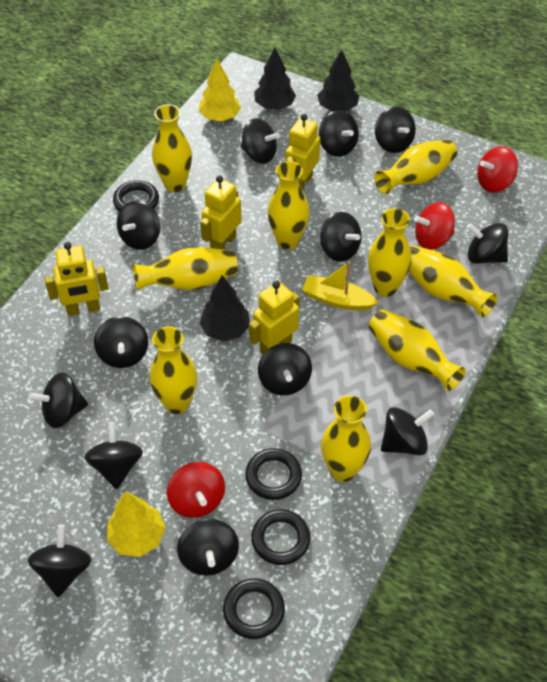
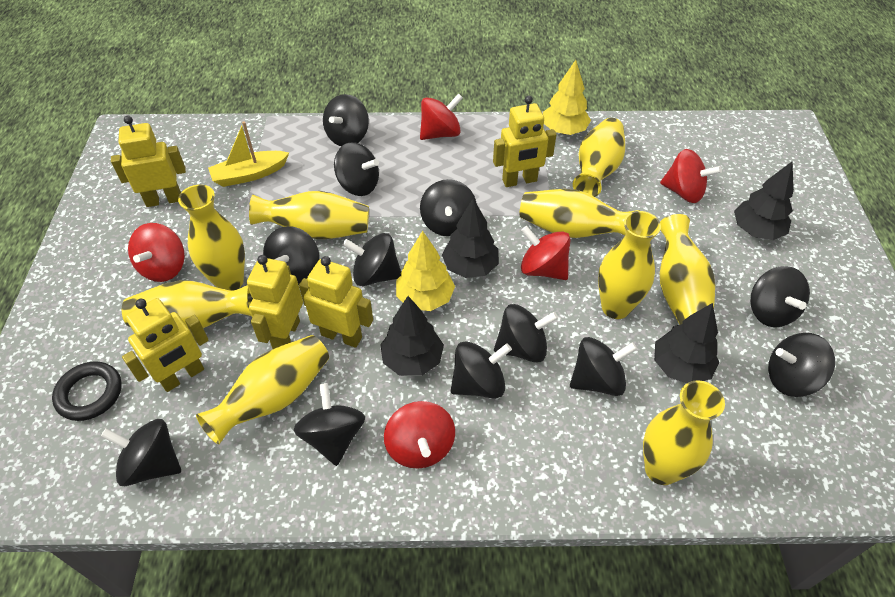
black ring: 4 -> 1
black spinning top: 13 -> 12
black tree: 3 -> 4
red spinning top: 3 -> 5
yellow robot: 4 -> 5

